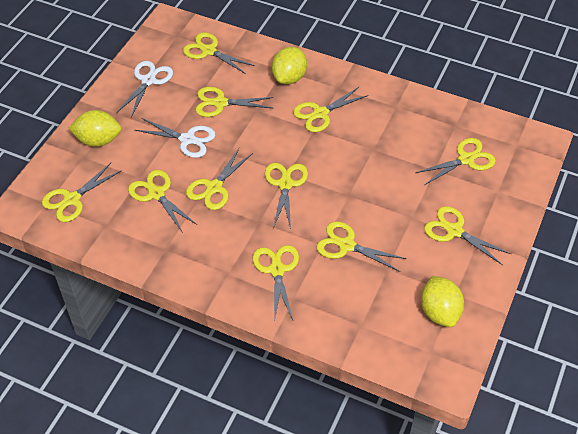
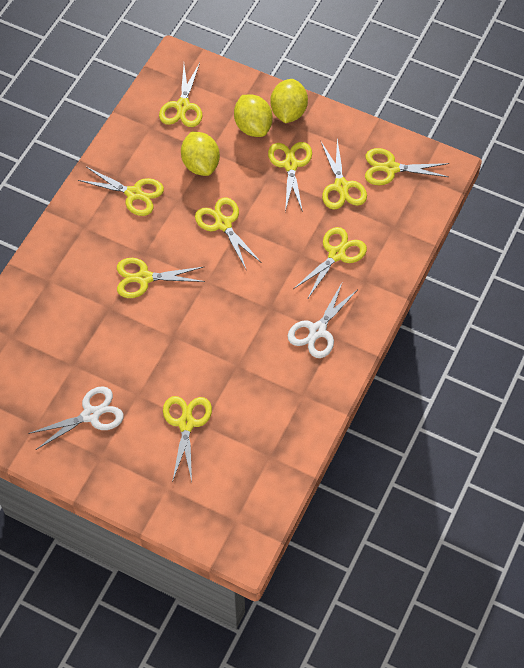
yellow scissors: 11 -> 9

